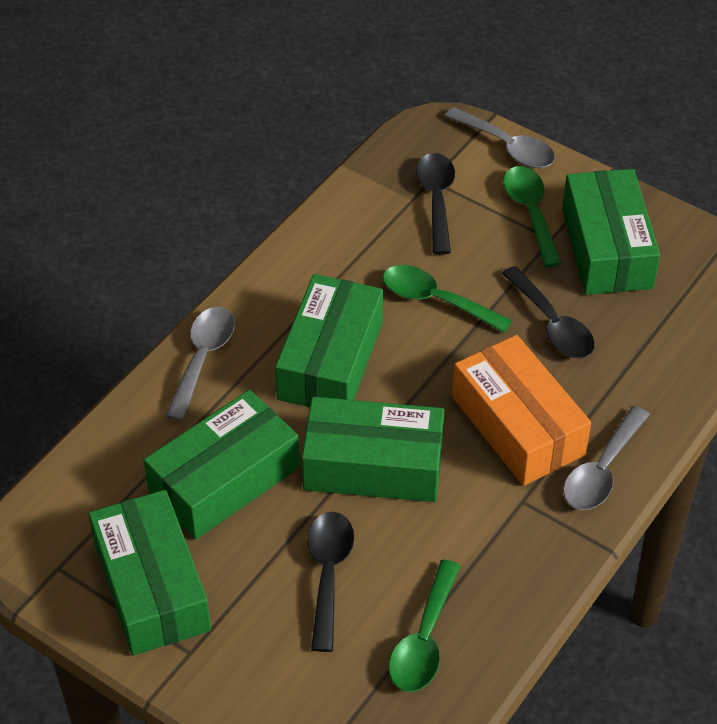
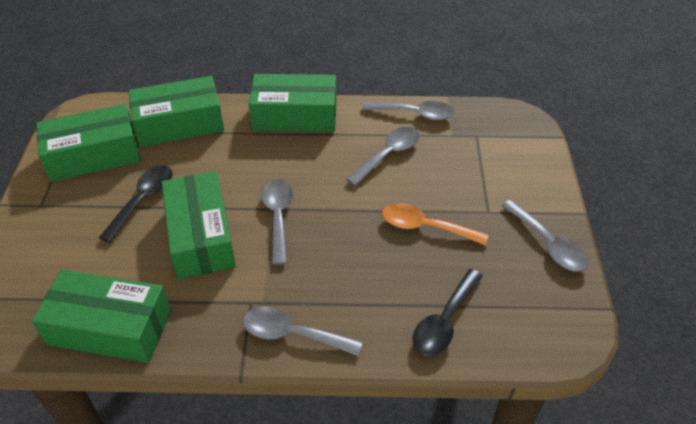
black spoon: 3 -> 2
green spoon: 3 -> 0
grey spoon: 3 -> 5
orange box: 1 -> 0
orange spoon: 0 -> 1

